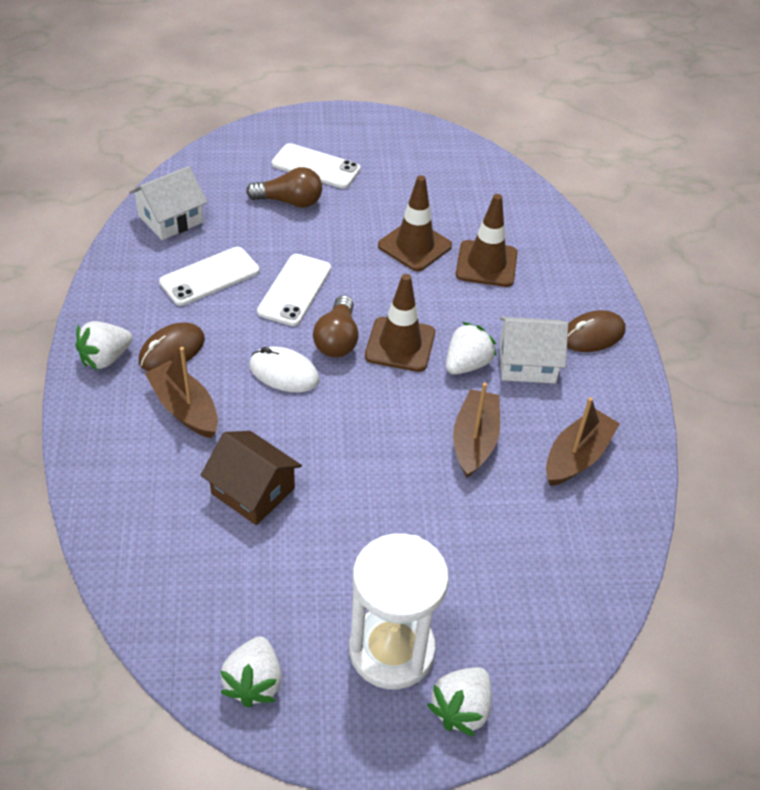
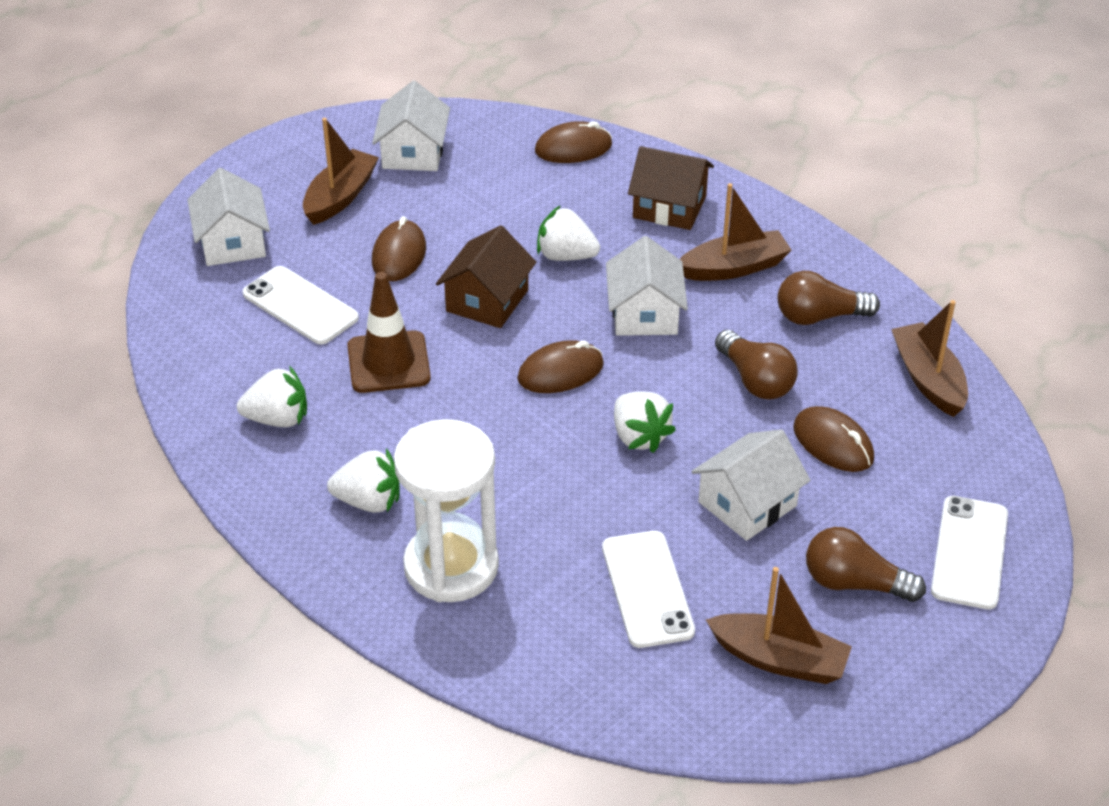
brown boat: 3 -> 4
brown house: 1 -> 2
brown light bulb: 2 -> 3
brown mouse: 2 -> 4
brown traffic cone: 3 -> 1
white house: 2 -> 4
white mouse: 1 -> 0

